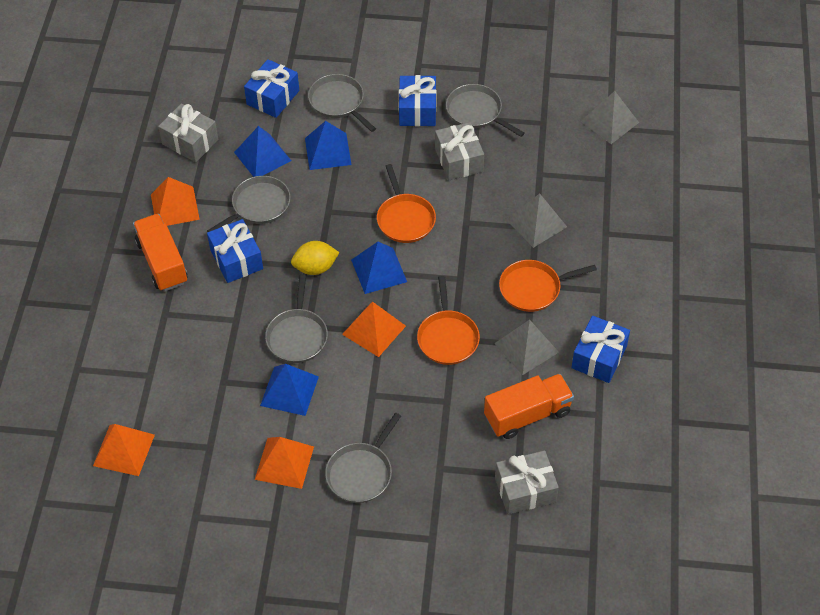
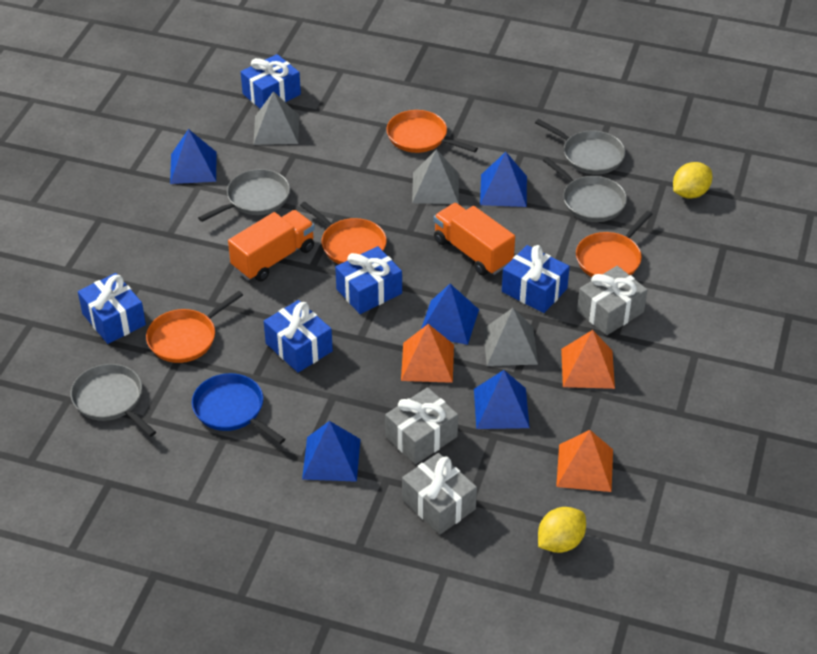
blue gift: 4 -> 5
blue pan: 0 -> 1
blue pyramid: 4 -> 5
grey pan: 5 -> 4
orange pan: 3 -> 4
orange pyramid: 4 -> 3
yellow lemon: 1 -> 2

